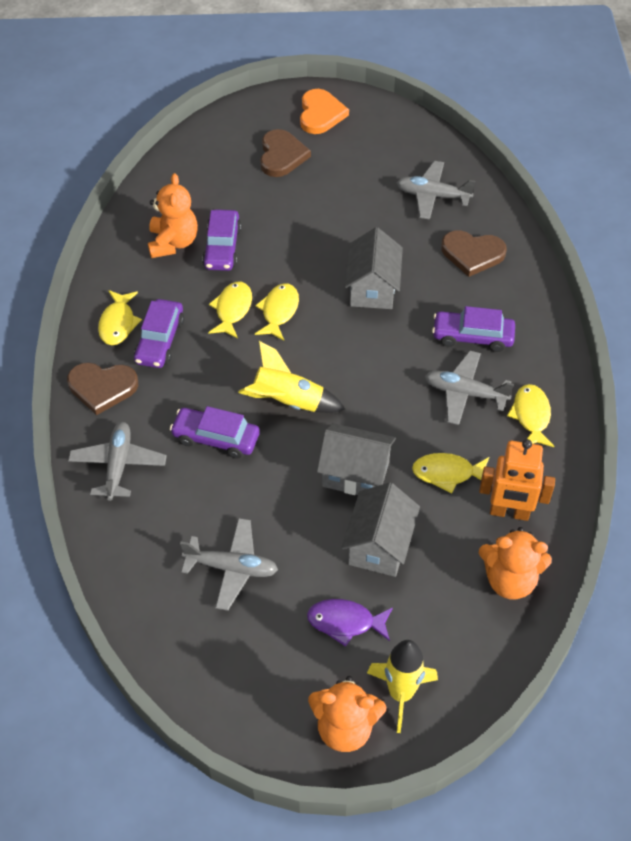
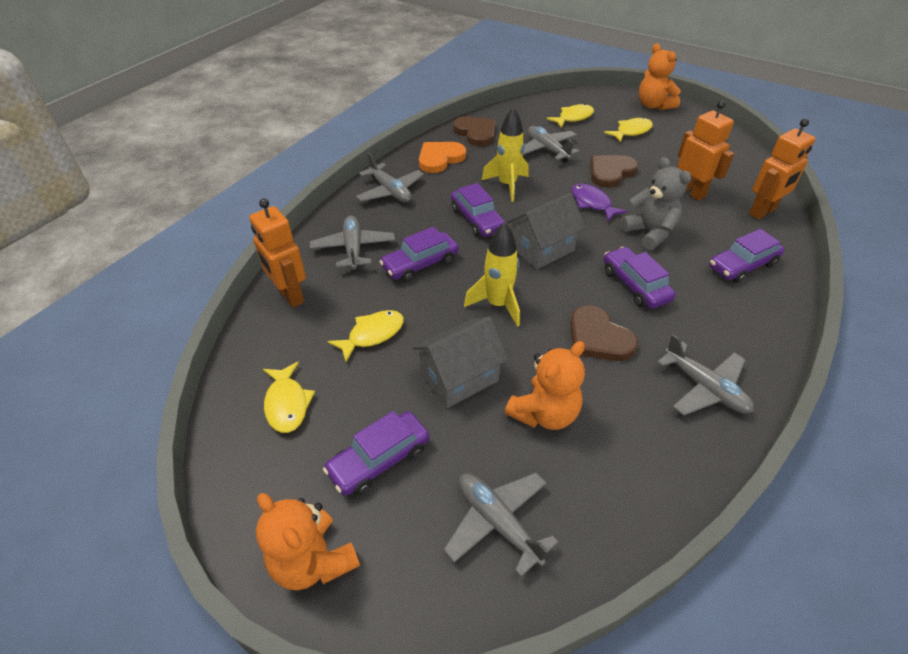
grey house: 3 -> 2
grey plane: 4 -> 5
grey teddy bear: 0 -> 1
orange robot: 1 -> 3
purple car: 4 -> 5
yellow fish: 5 -> 4

